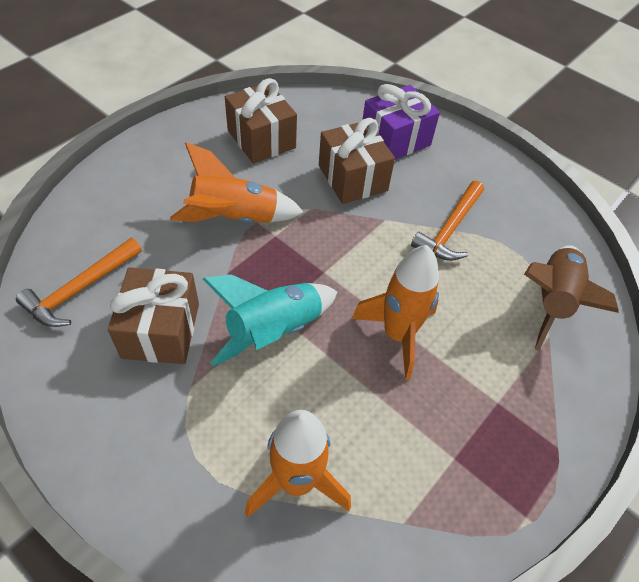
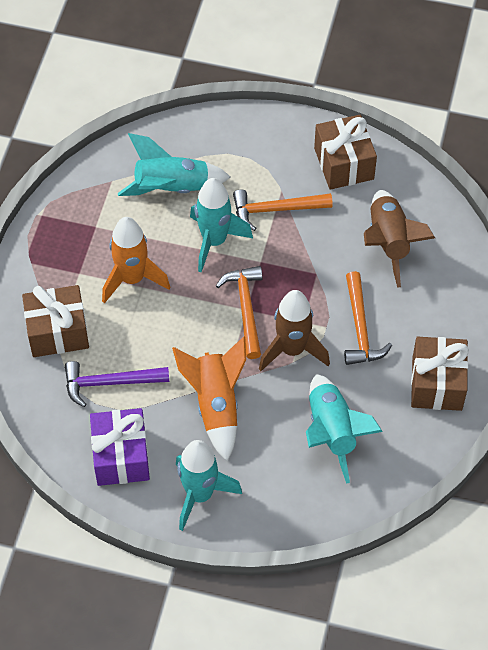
brown rocket: 1 -> 2
orange hammer: 2 -> 3
orange rocket: 3 -> 2
purple hammer: 0 -> 1
turquoise rocket: 1 -> 4

